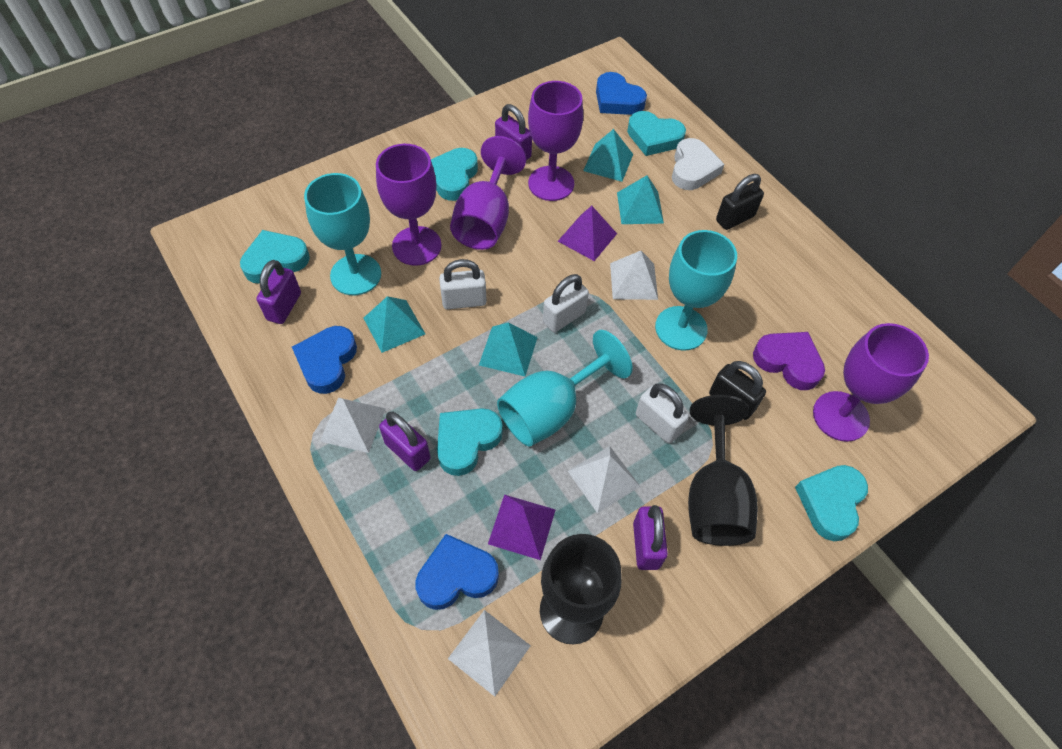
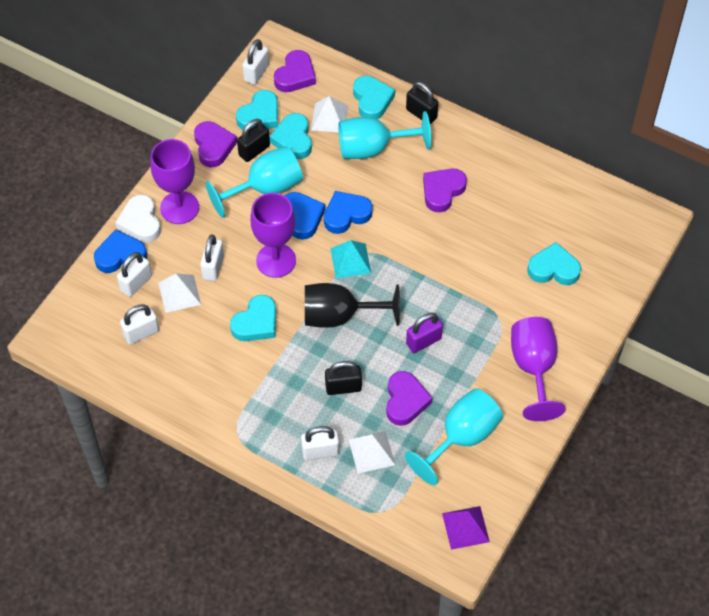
black goblet: 2 -> 1
black padlock: 2 -> 3
purple goblet: 4 -> 3
purple heart: 1 -> 4
purple padlock: 4 -> 1
purple pyramid: 2 -> 1
turquoise pyramid: 4 -> 1
white padlock: 3 -> 5
white pyramid: 4 -> 3

